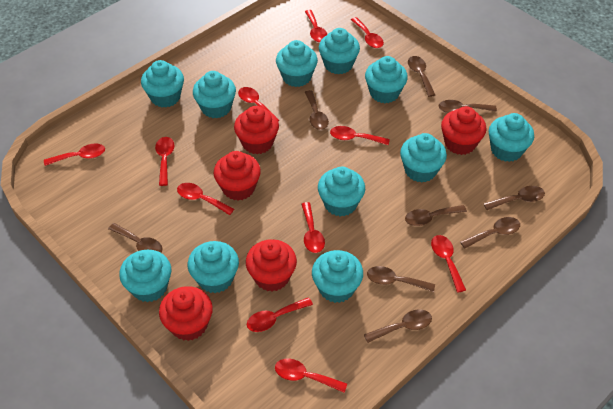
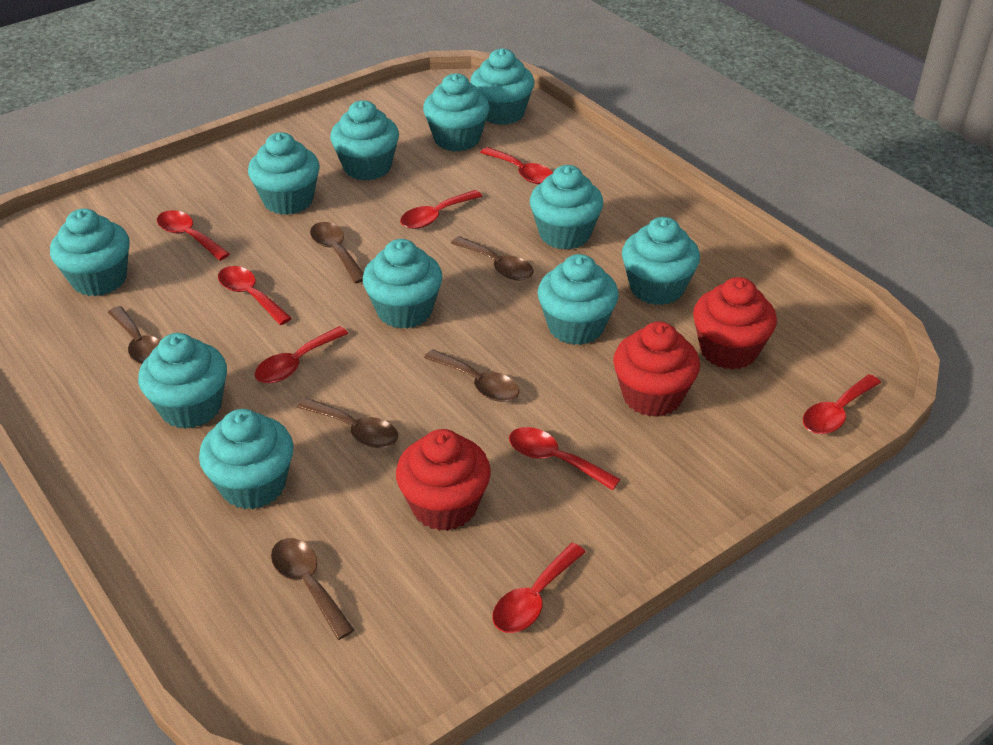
brown spoon: 9 -> 6
red cupcake: 5 -> 3
red spoon: 11 -> 8

